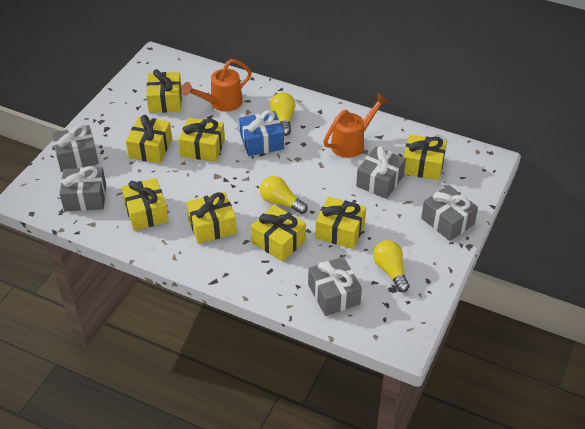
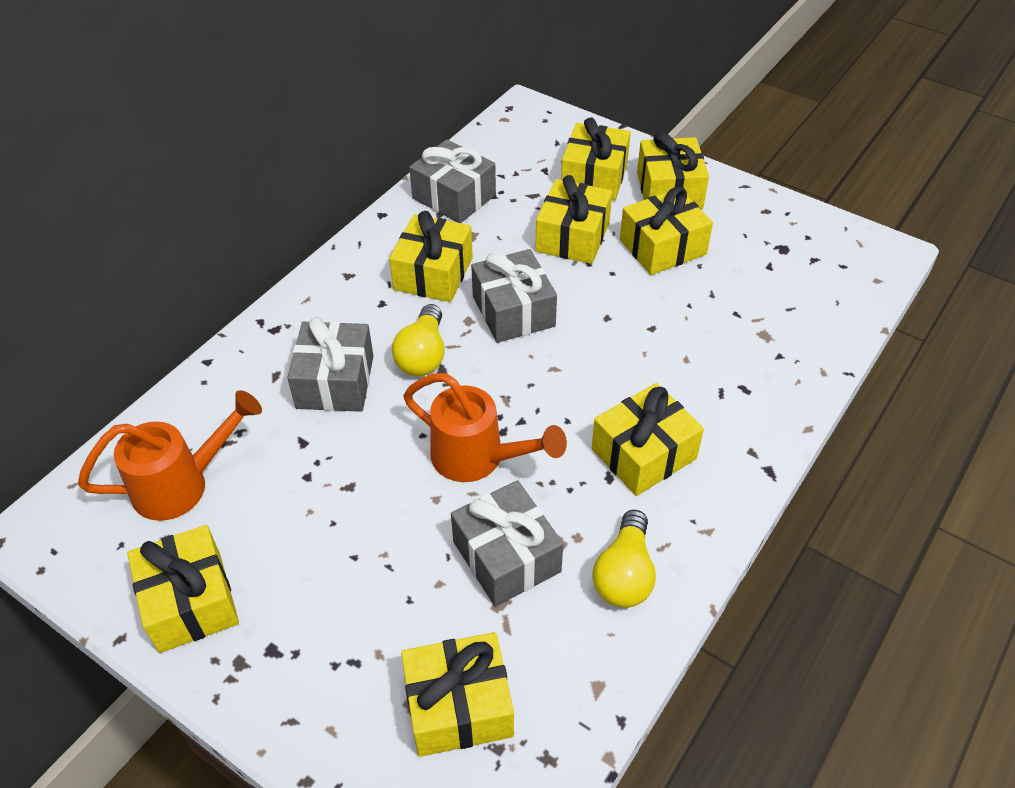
blue gift: 1 -> 0
grey gift: 5 -> 4
yellow light bulb: 3 -> 2

